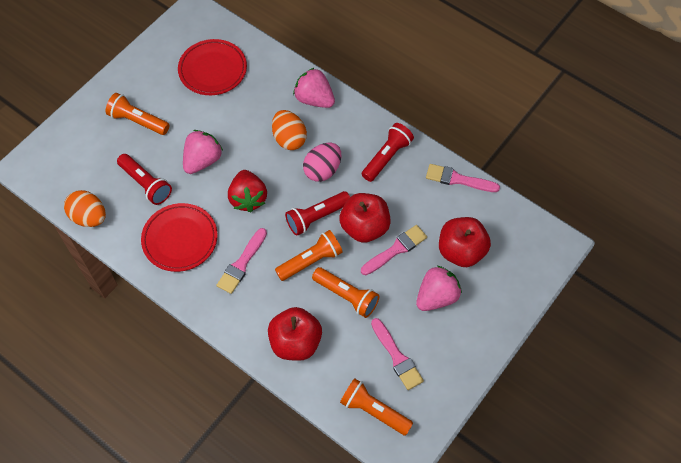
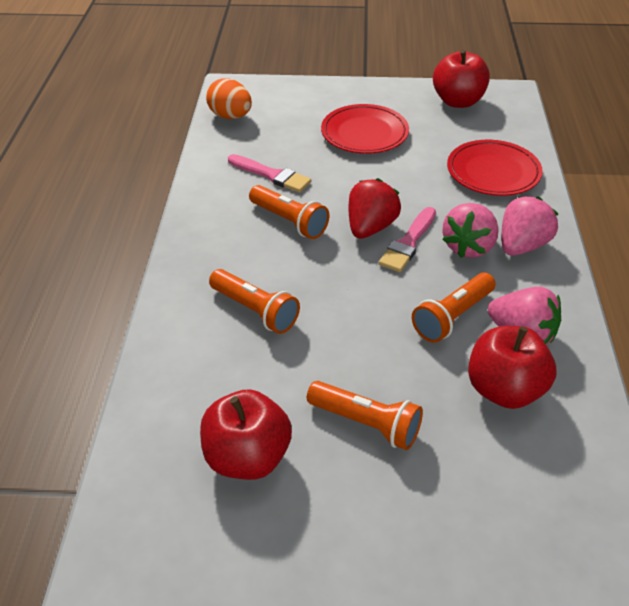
orange egg: 2 -> 1
pink brush: 4 -> 2
pink egg: 1 -> 0
red flashlight: 3 -> 0

